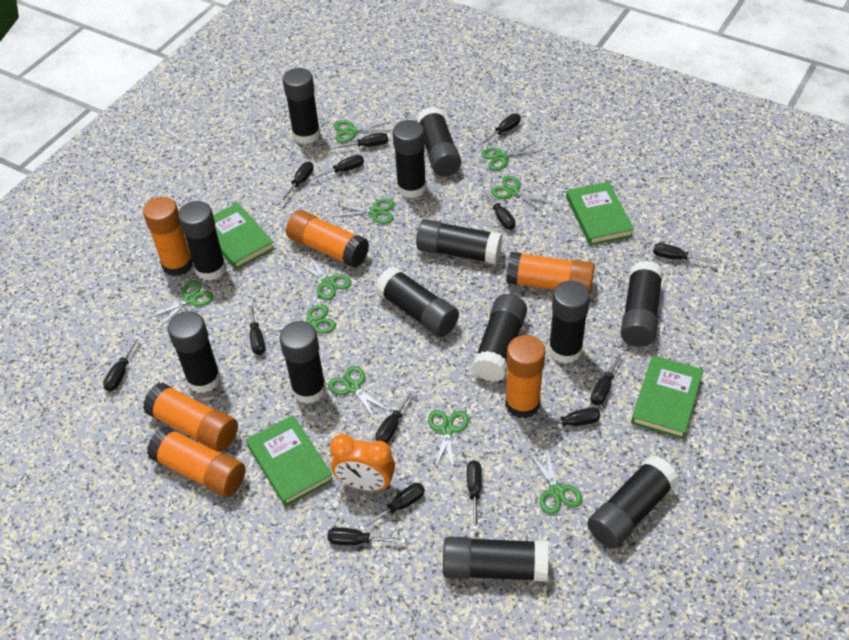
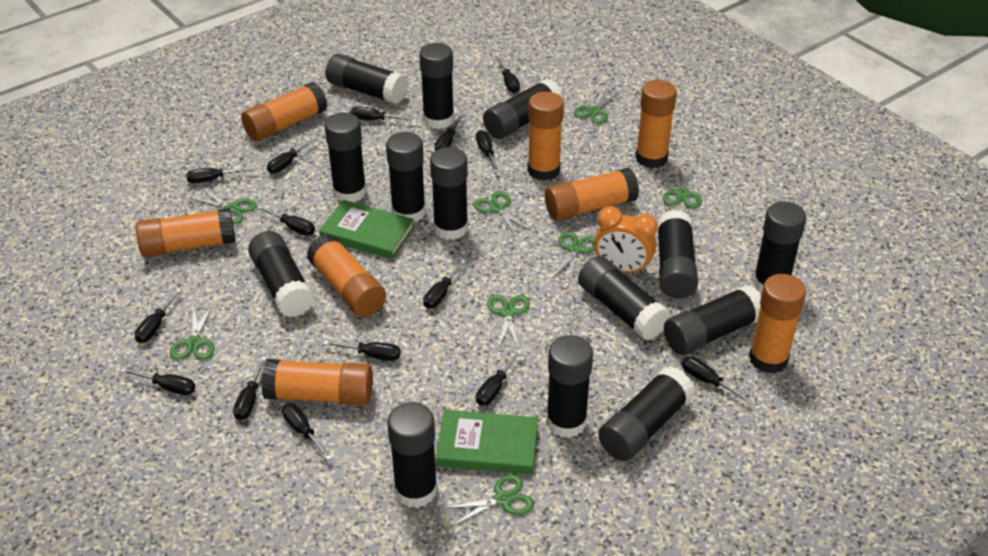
black glue stick: 13 -> 14
black screwdriver: 14 -> 15
green book: 4 -> 2
green scissors: 10 -> 8
orange glue stick: 6 -> 8

